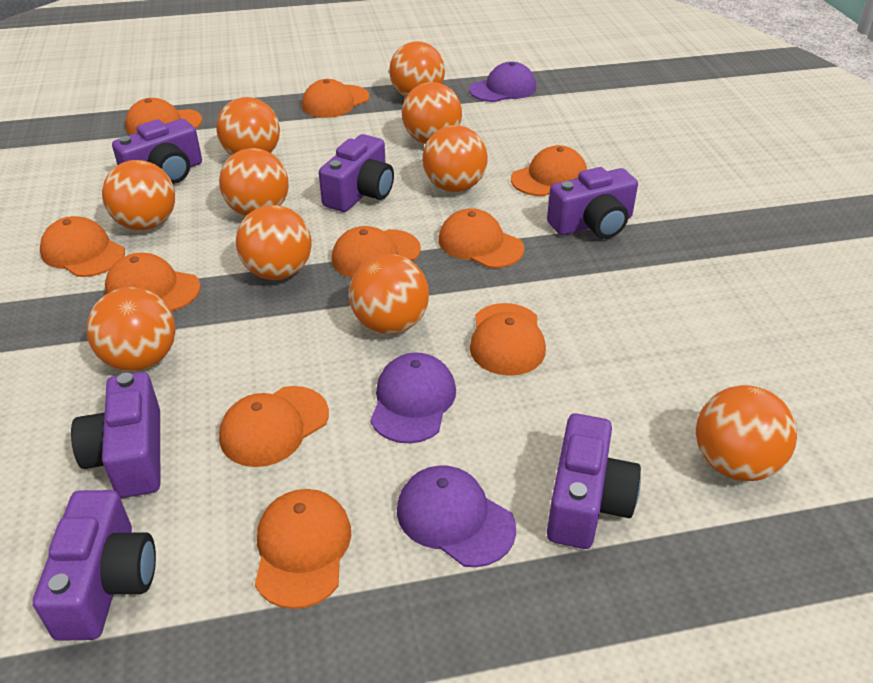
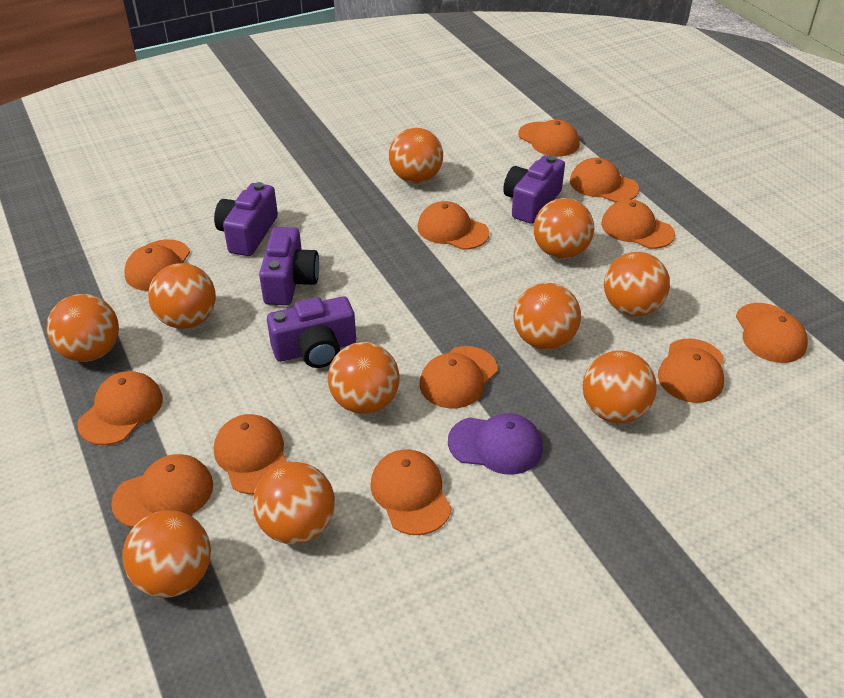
orange cap: 10 -> 12
purple camera: 6 -> 4
purple cap: 3 -> 1

